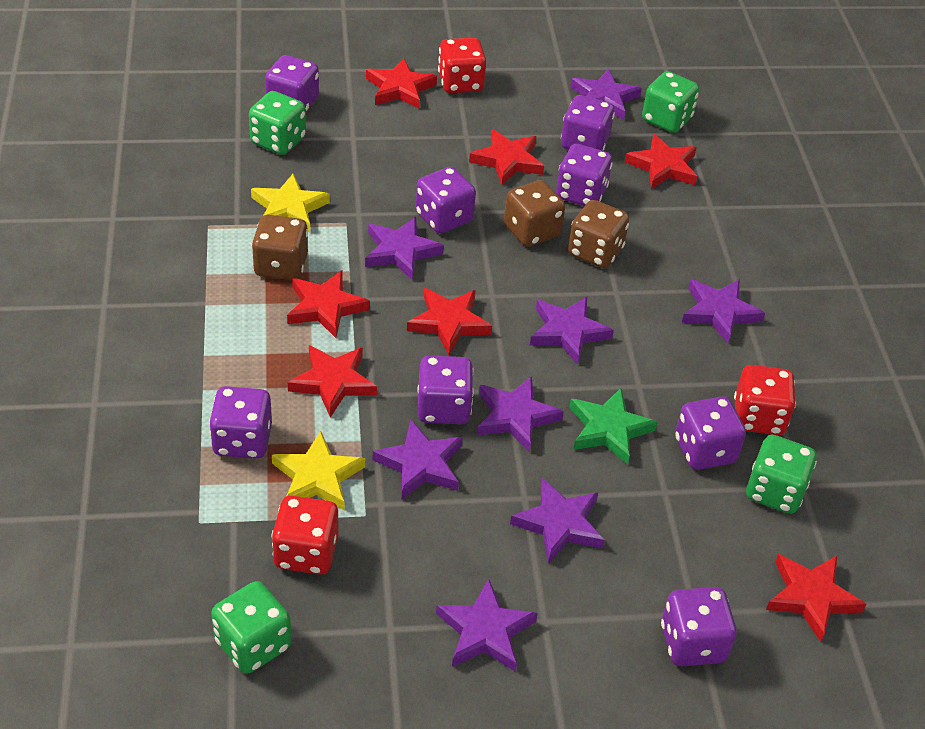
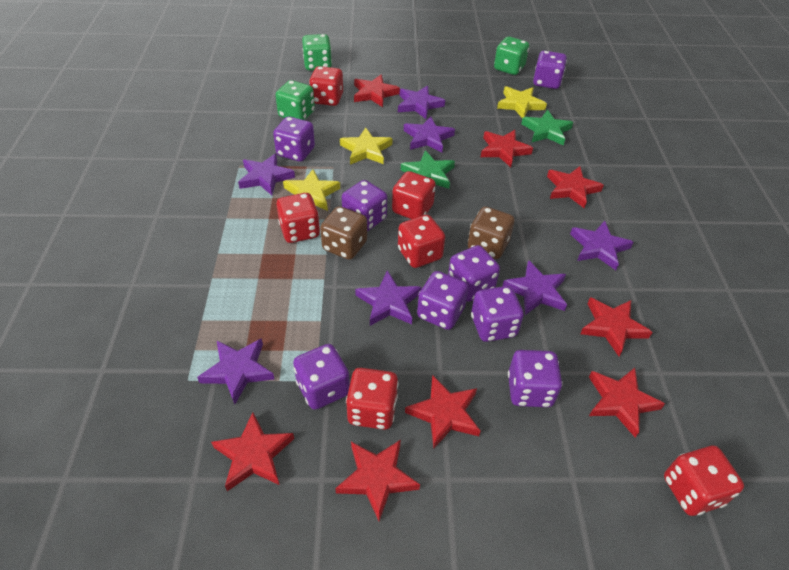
brown dice: 3 -> 2
green dice: 4 -> 3
green star: 1 -> 2
purple star: 8 -> 7
red dice: 3 -> 6
red star: 7 -> 8
yellow star: 2 -> 3

